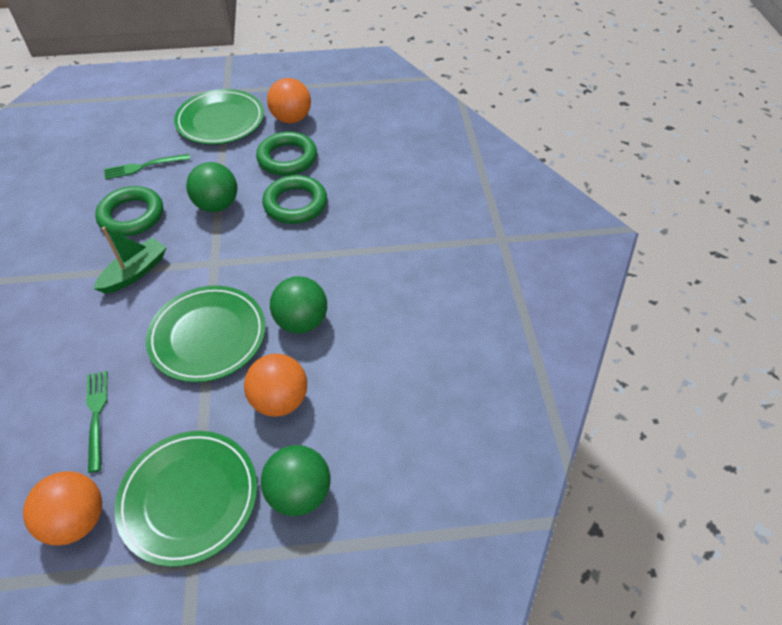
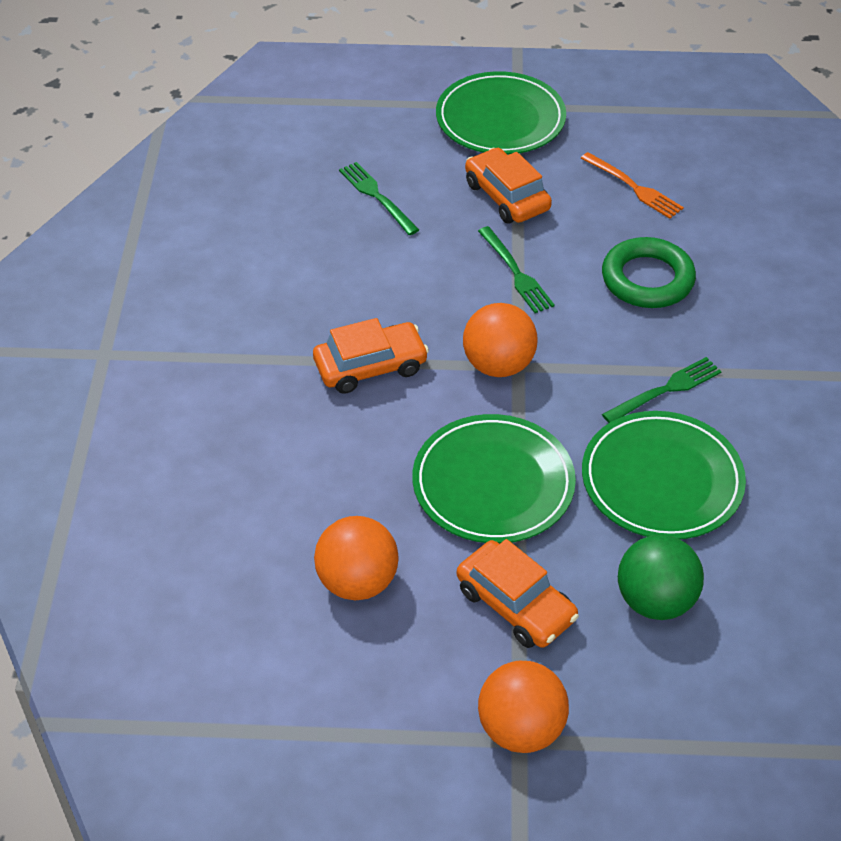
green ball: 3 -> 1
green boat: 1 -> 0
green fork: 2 -> 3
green ring: 3 -> 1
orange car: 0 -> 3
orange fork: 0 -> 1

